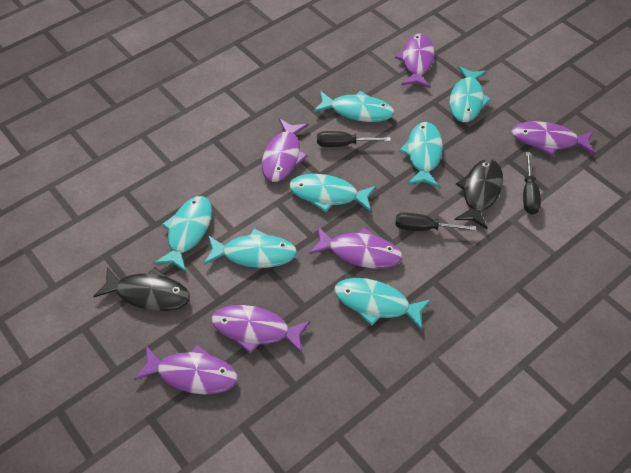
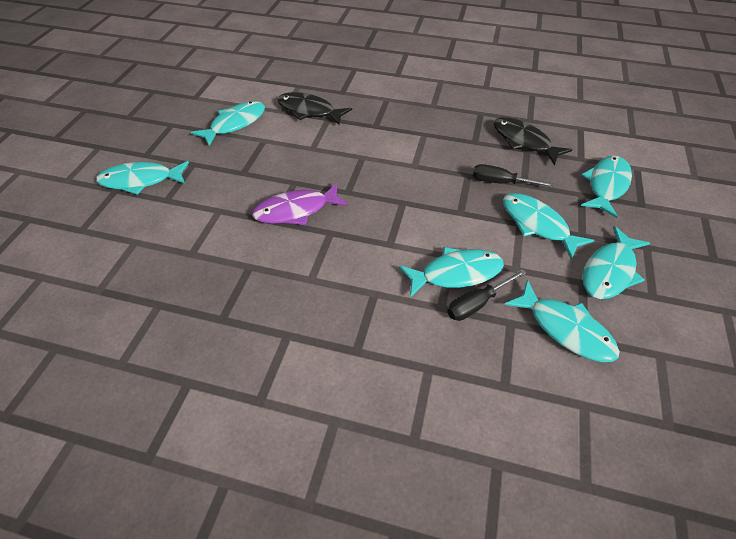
black screwdriver: 3 -> 2
purple fish: 6 -> 1

